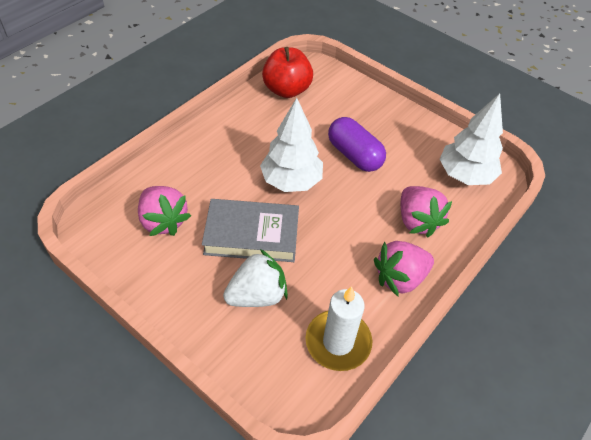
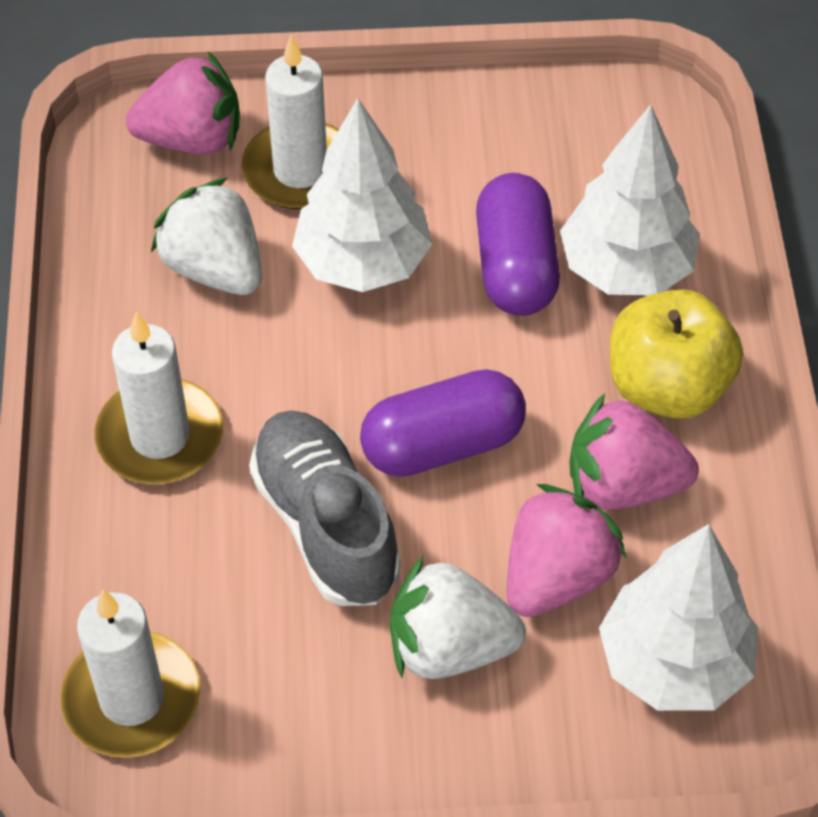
grey book: 1 -> 0
grey shoe: 0 -> 1
purple capsule: 1 -> 2
red apple: 1 -> 0
white candle: 1 -> 3
white strawberry: 1 -> 2
white tree: 2 -> 3
yellow apple: 0 -> 1

